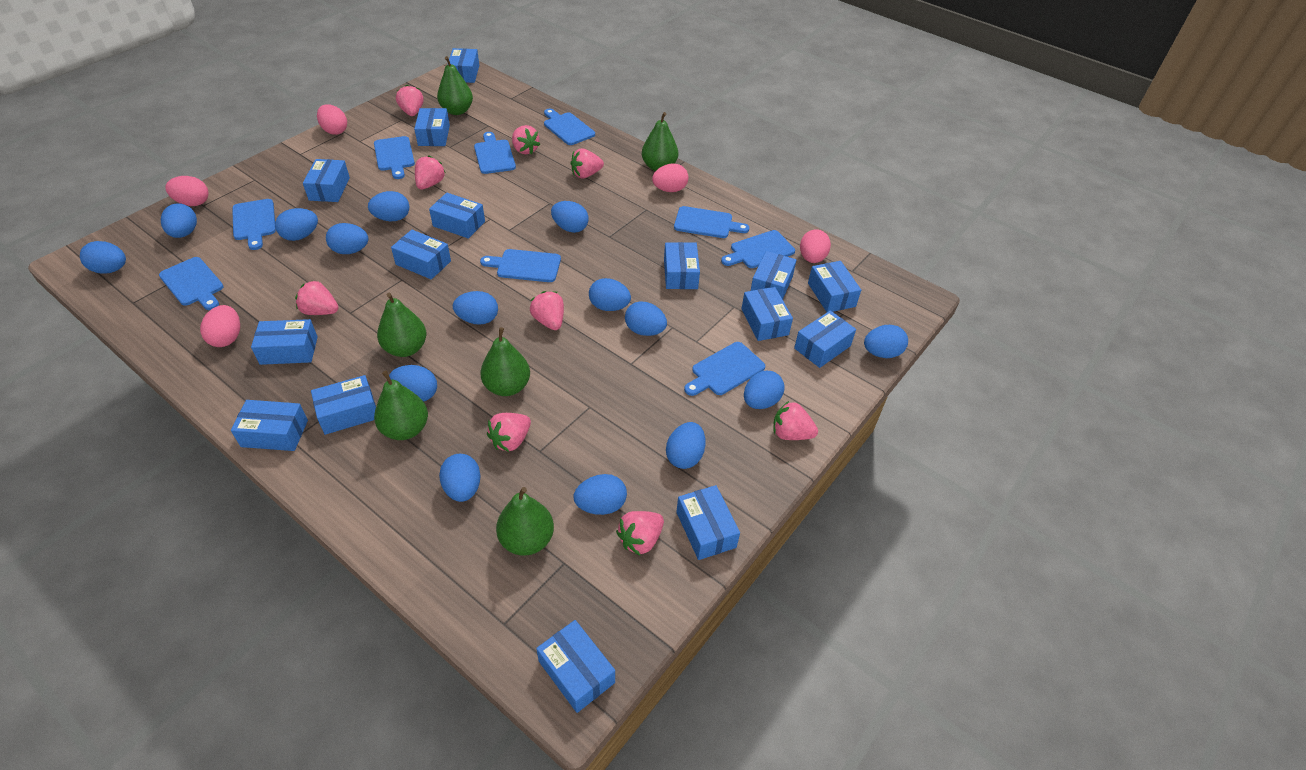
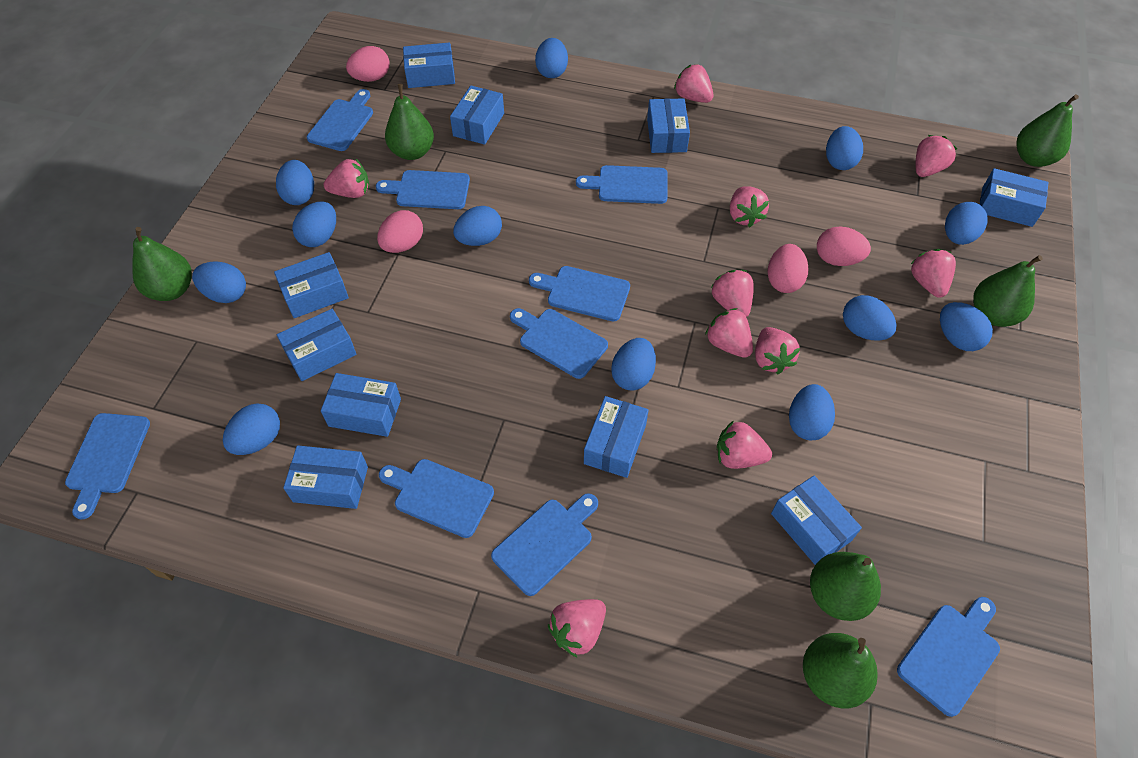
blue box: 15 -> 10
blue egg: 15 -> 12
pink egg: 5 -> 4
pink strawberry: 9 -> 10

